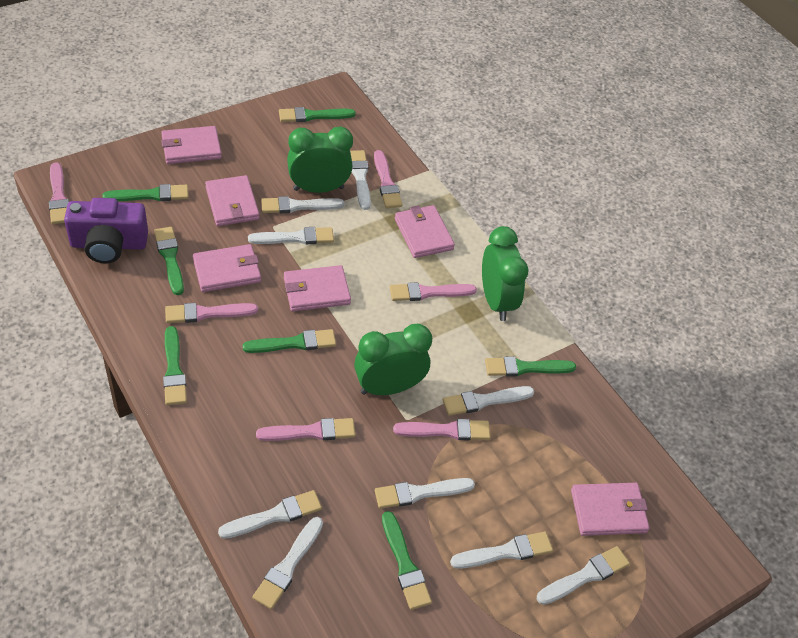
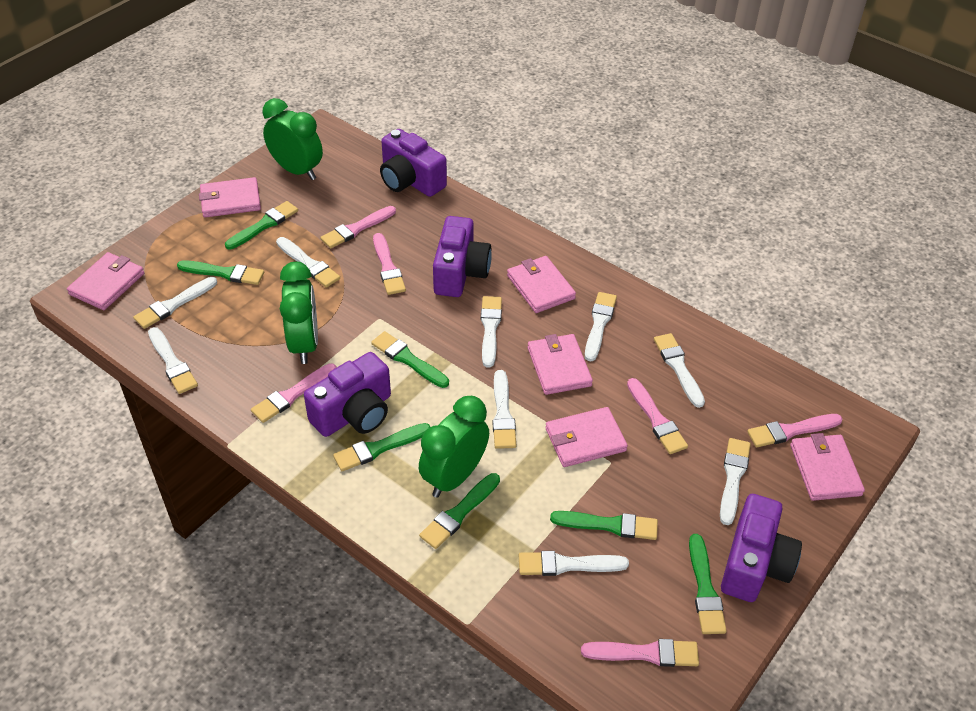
purple camera: 1 -> 4

